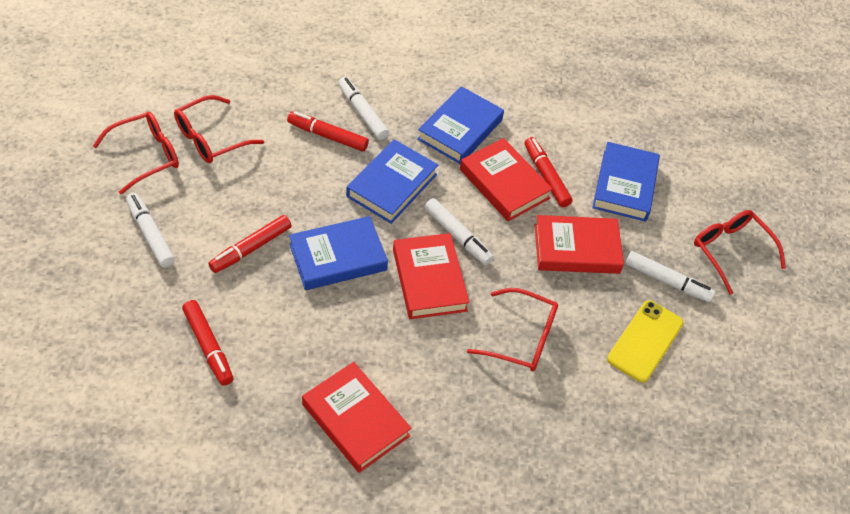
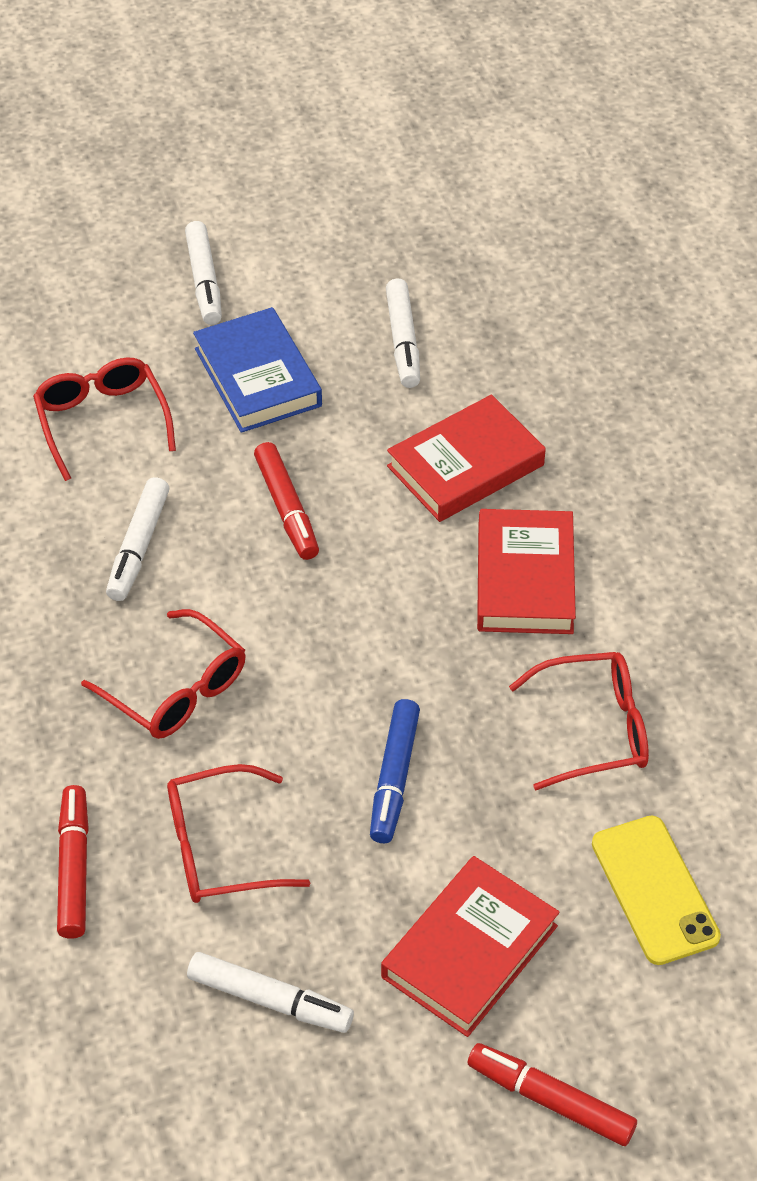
blue book: 4 -> 1
blue marker: 0 -> 1
red book: 4 -> 3
red marker: 4 -> 3

